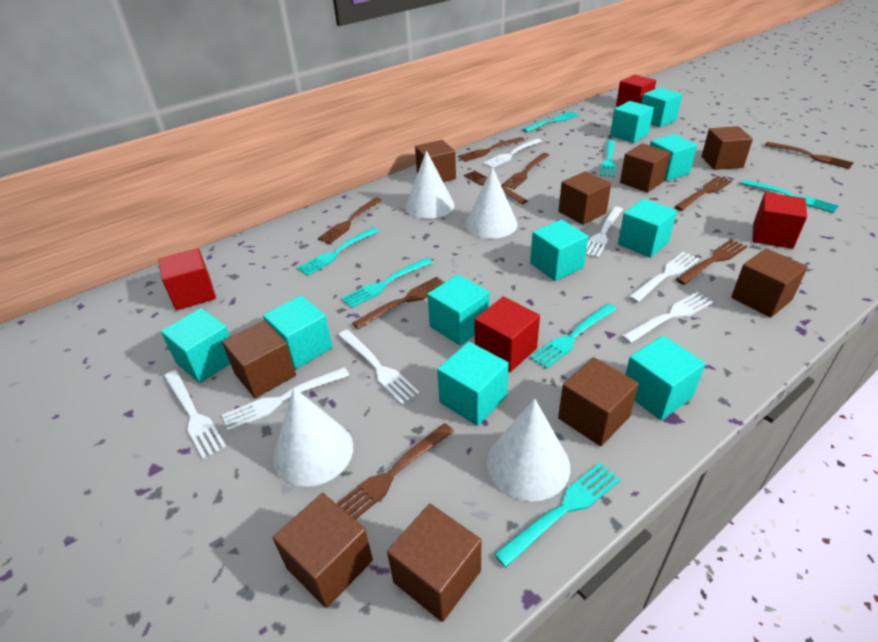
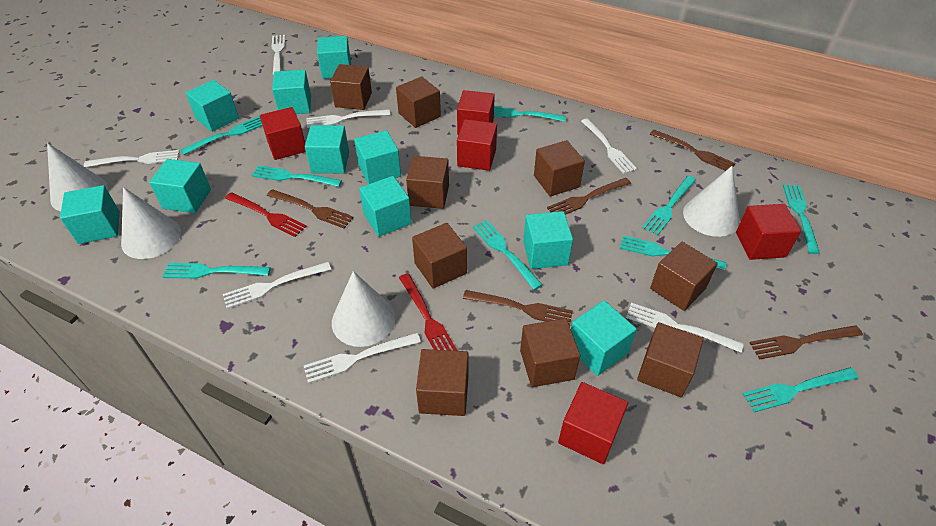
brown fork: 9 -> 5
red cube: 4 -> 5
red fork: 0 -> 2
turquoise fork: 7 -> 9

